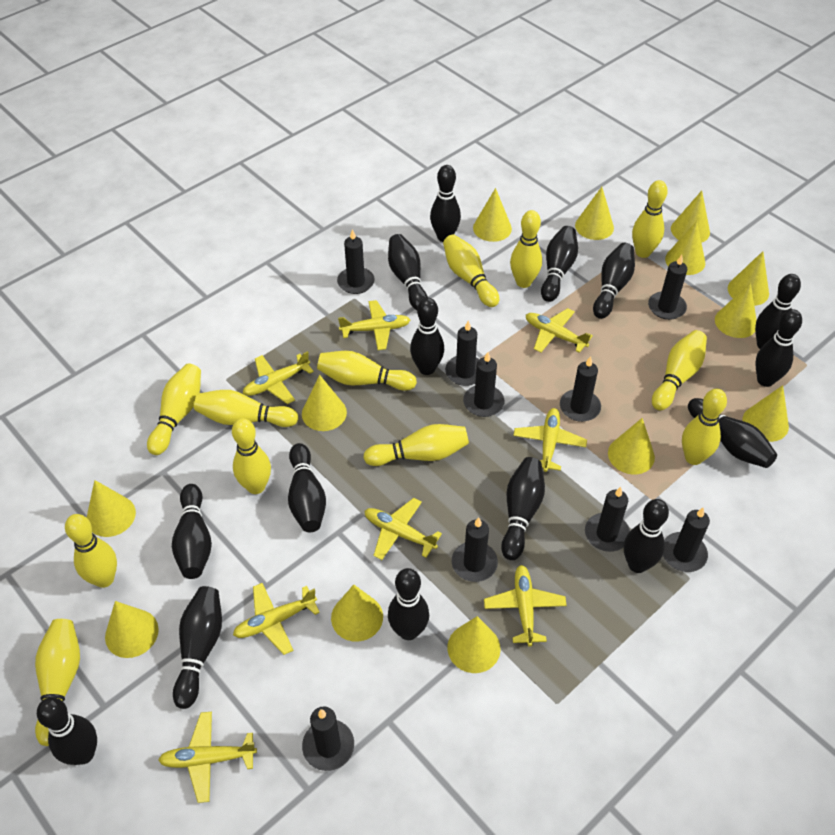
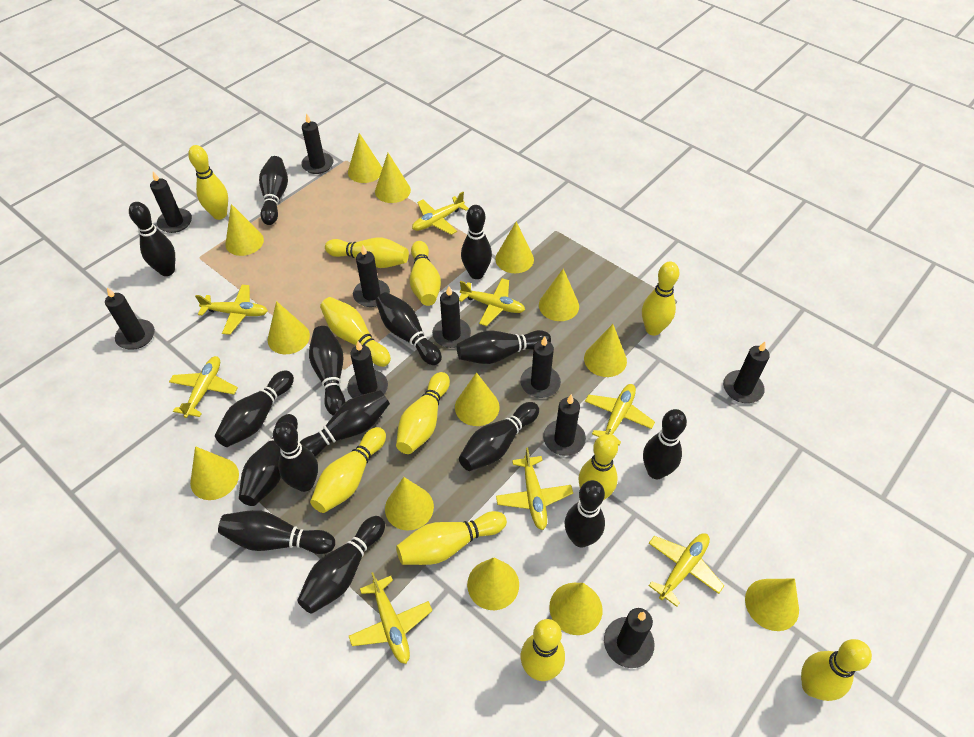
black candle: 9 -> 10
yellow bowling pin: 12 -> 11

